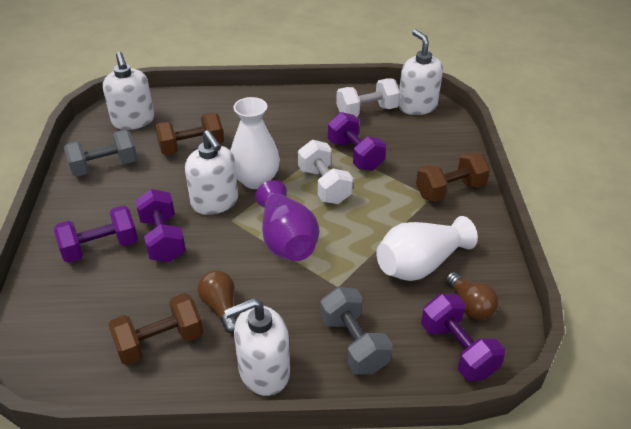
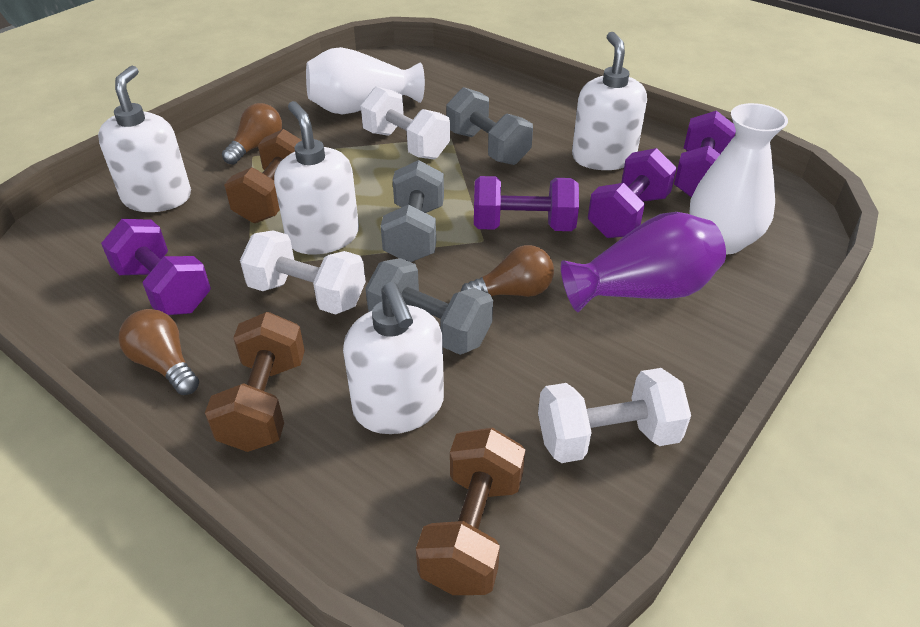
brown light bulb: 2 -> 3
grey dumbbell: 2 -> 3
white dumbbell: 2 -> 3

